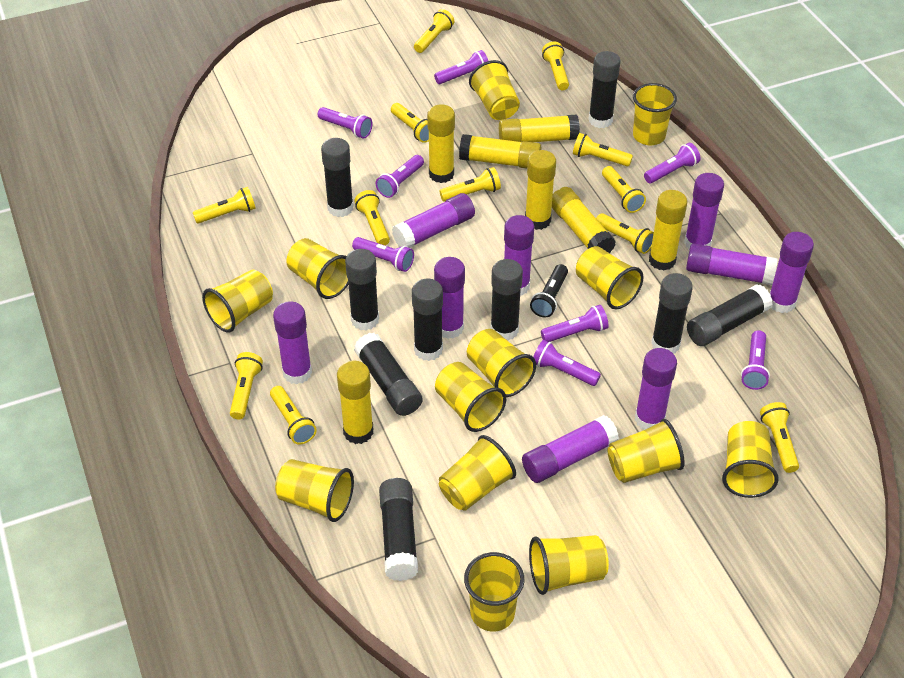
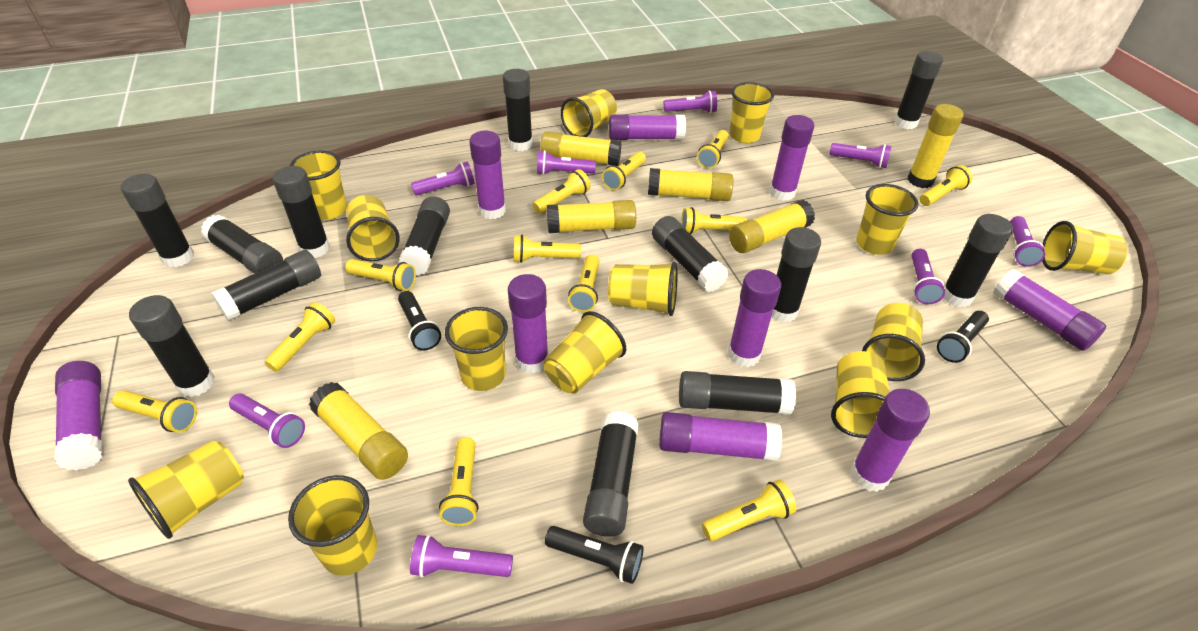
black flashlight: 1 -> 3
black glue stick: 9 -> 13
yellow glue stick: 7 -> 6

